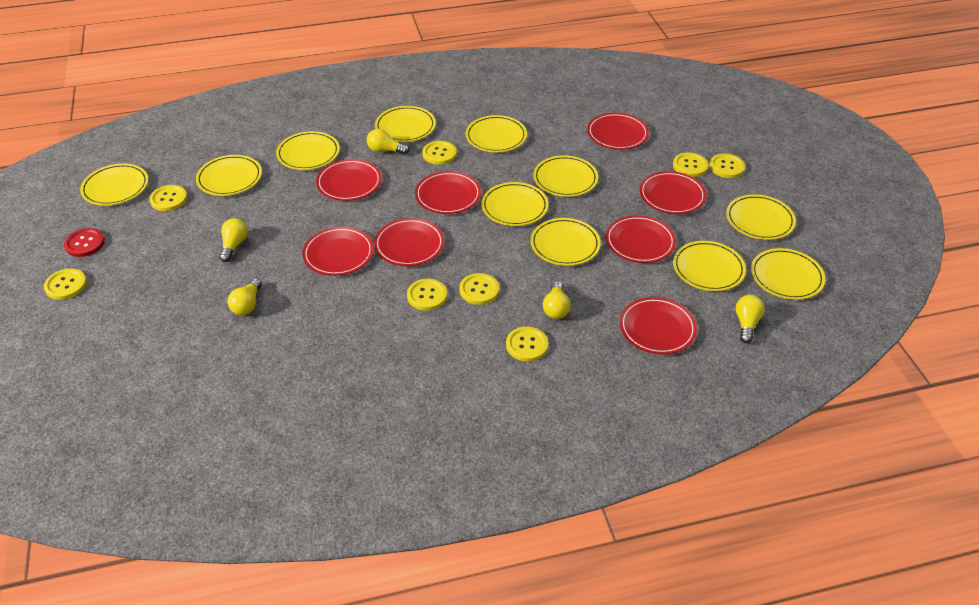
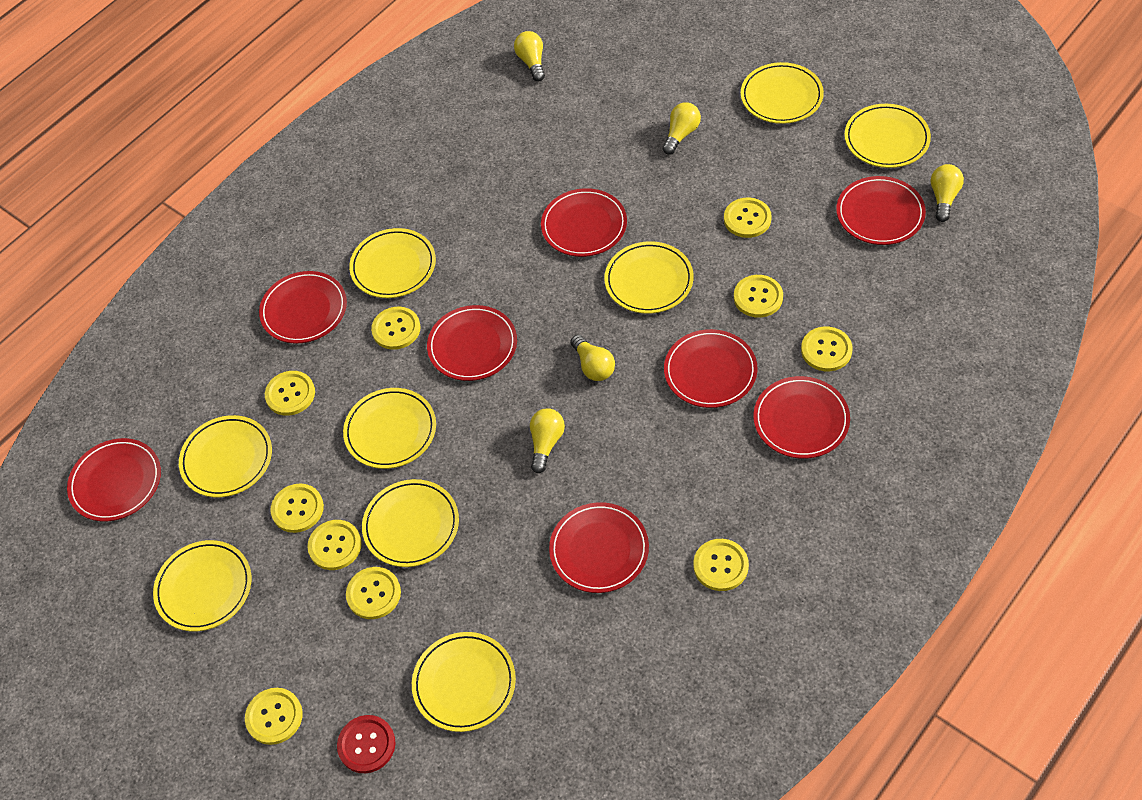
yellow button: 8 -> 10
yellow plate: 11 -> 9

